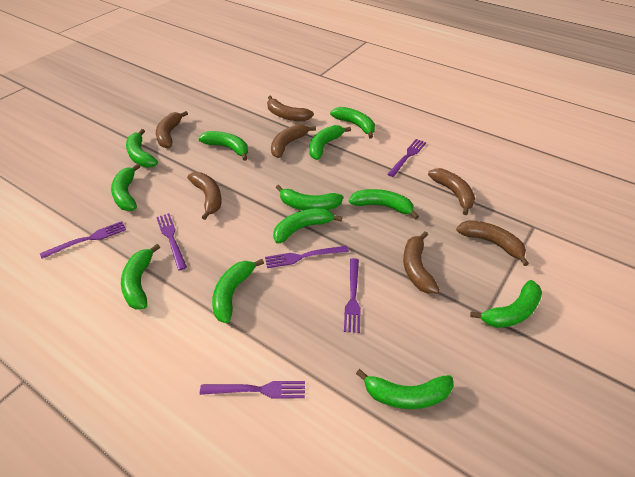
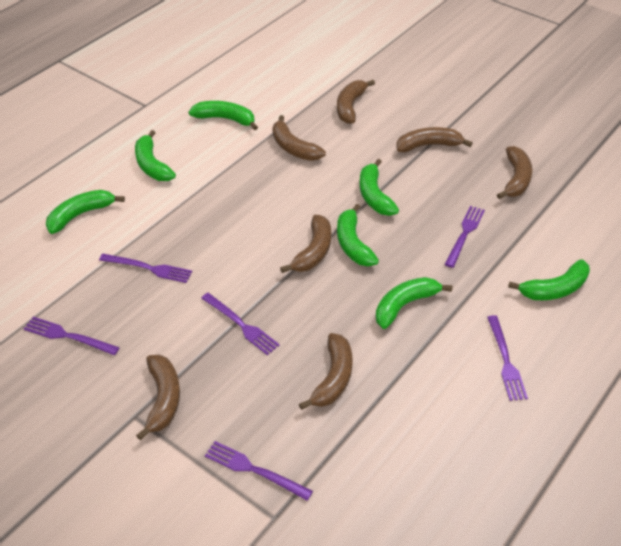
green banana: 12 -> 7

